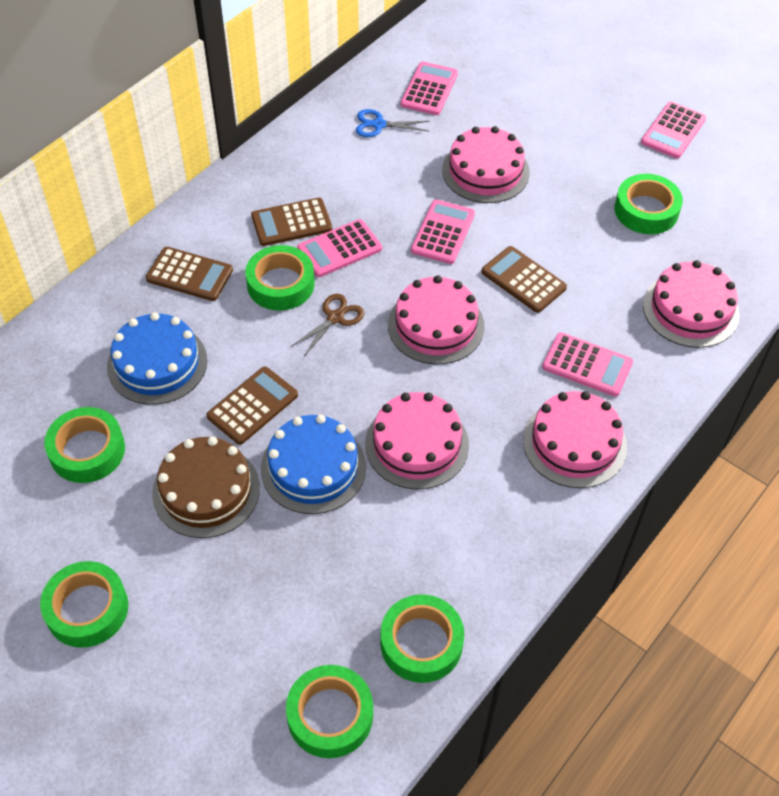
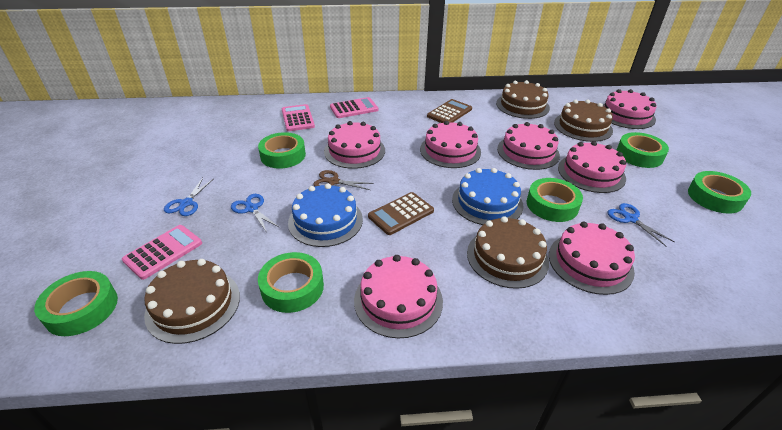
blue scissors: 1 -> 3
brown cake: 1 -> 4
brown calculator: 4 -> 2
pink cake: 5 -> 7
pink calculator: 5 -> 3

